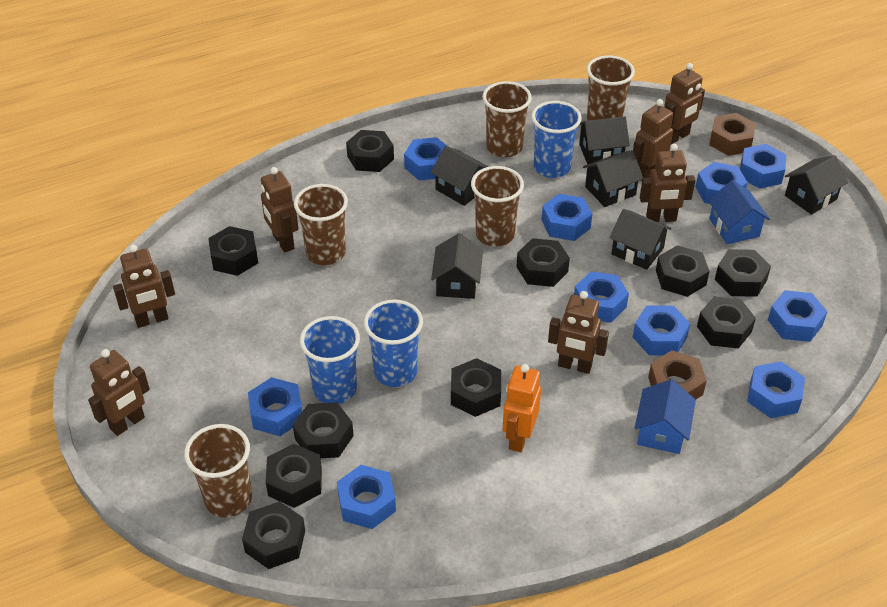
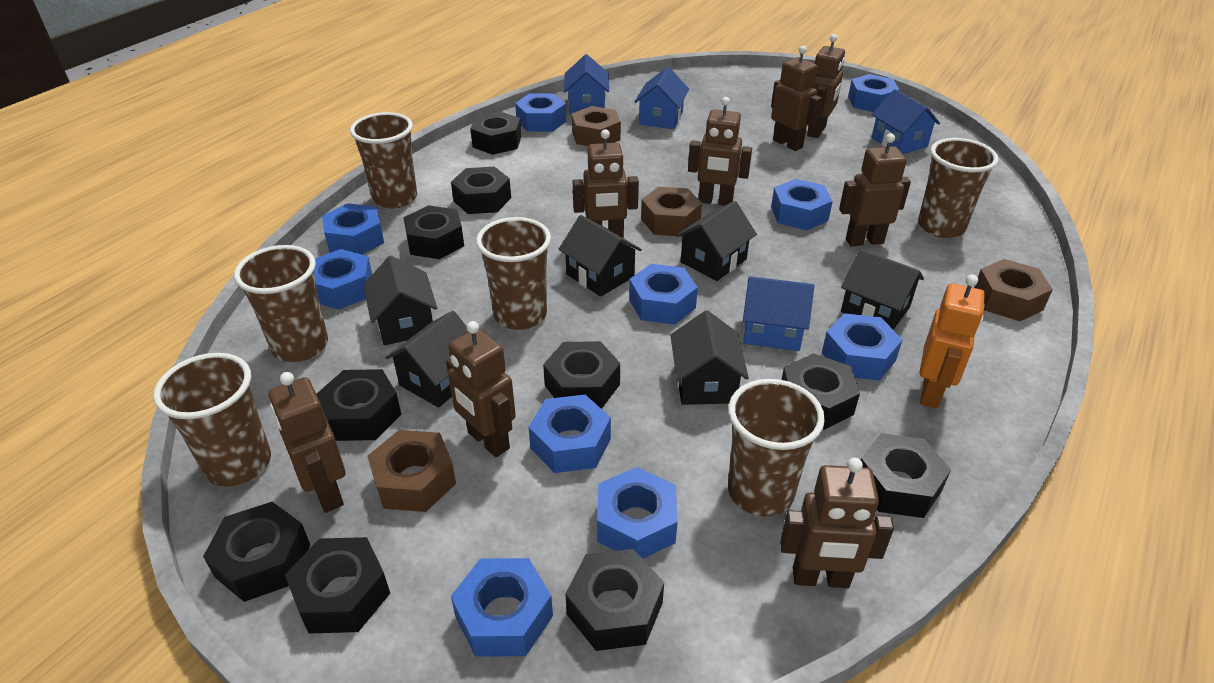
blue cup: 3 -> 0
blue house: 2 -> 4
brown cup: 5 -> 6
brown nut: 2 -> 4
brown robot: 7 -> 8

